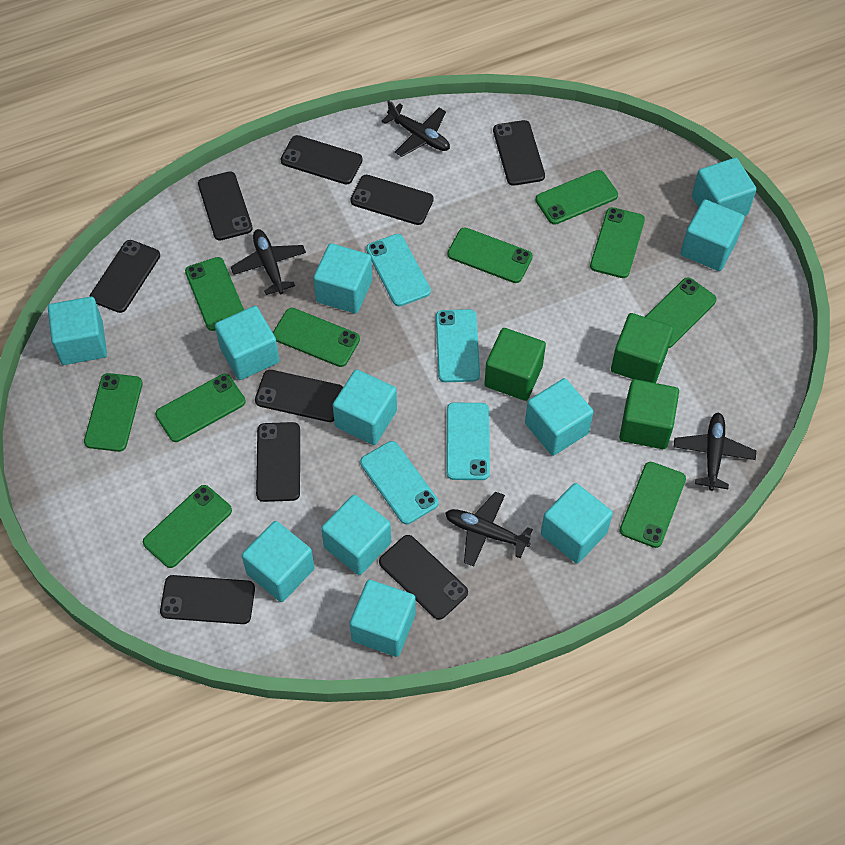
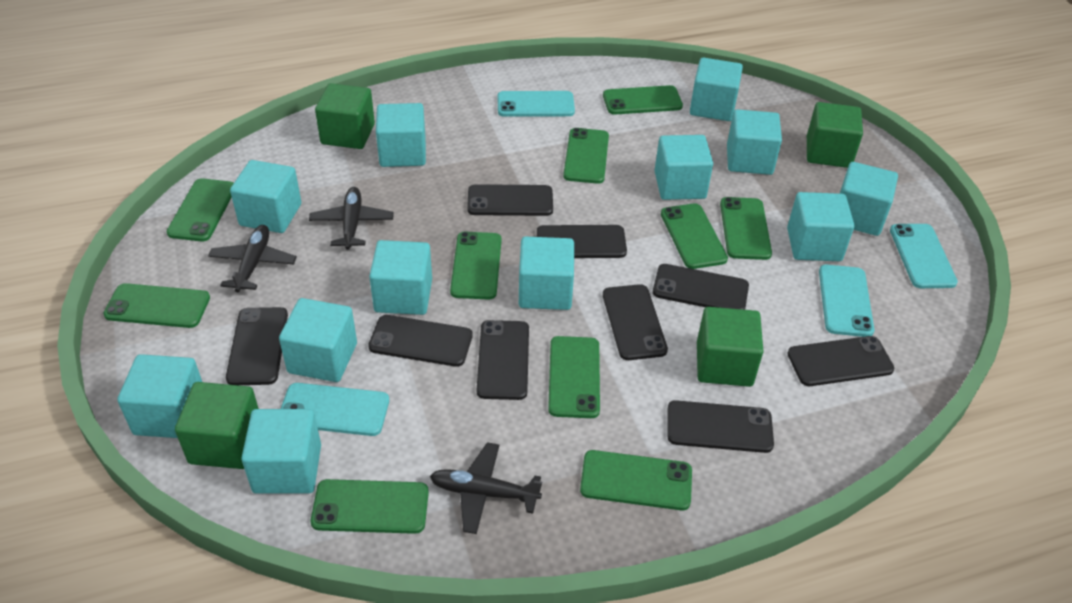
black plane: 4 -> 3
green cube: 3 -> 4
turquoise cube: 11 -> 12

